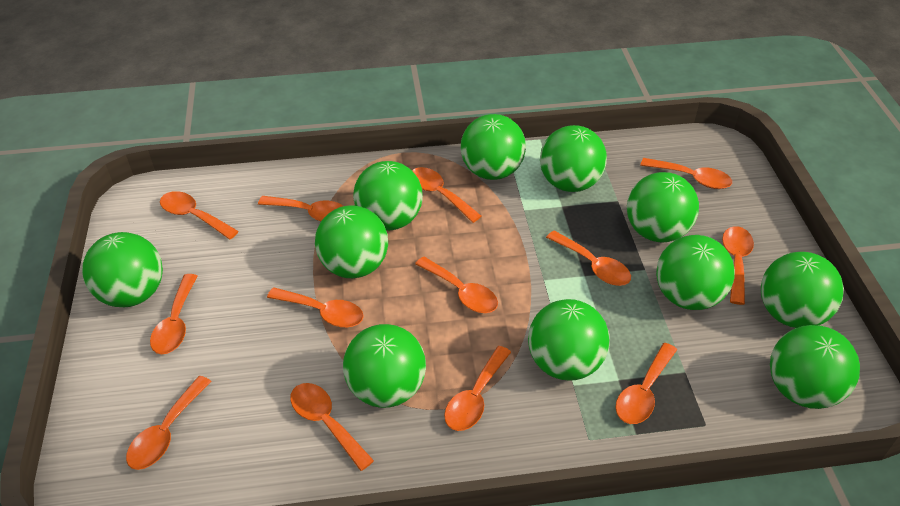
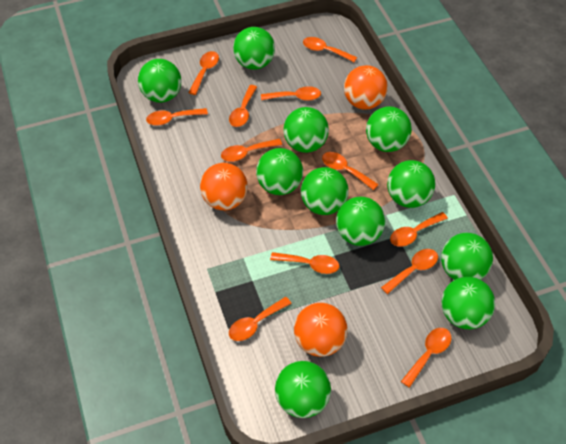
orange ball: 0 -> 3
orange spoon: 13 -> 12

